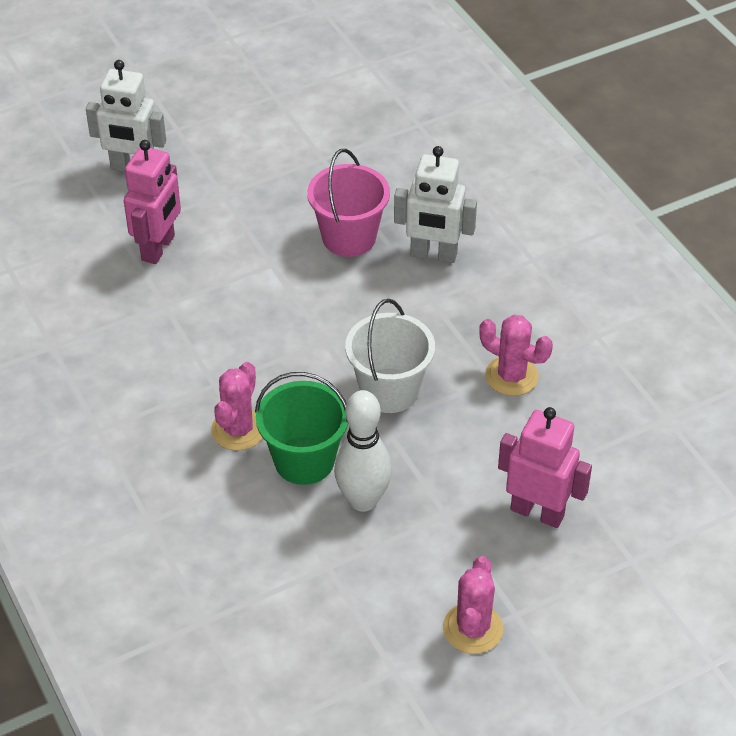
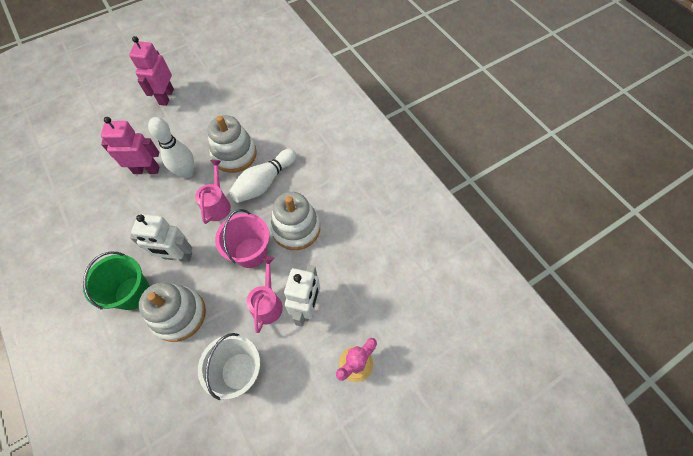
pink cactus: 3 -> 1
pink watering can: 0 -> 2
white bowling pin: 1 -> 2
white stacking toy: 0 -> 3

